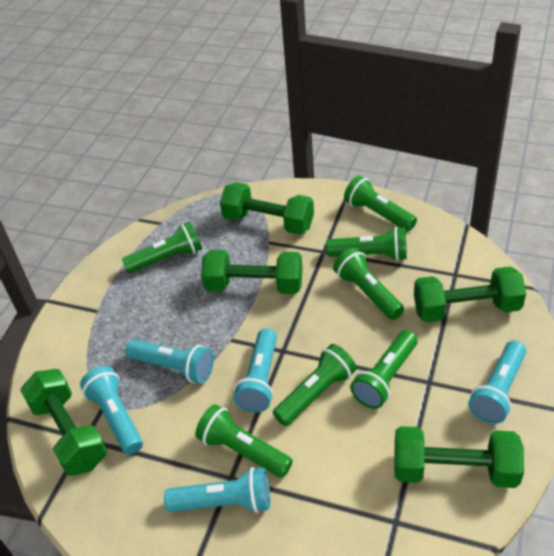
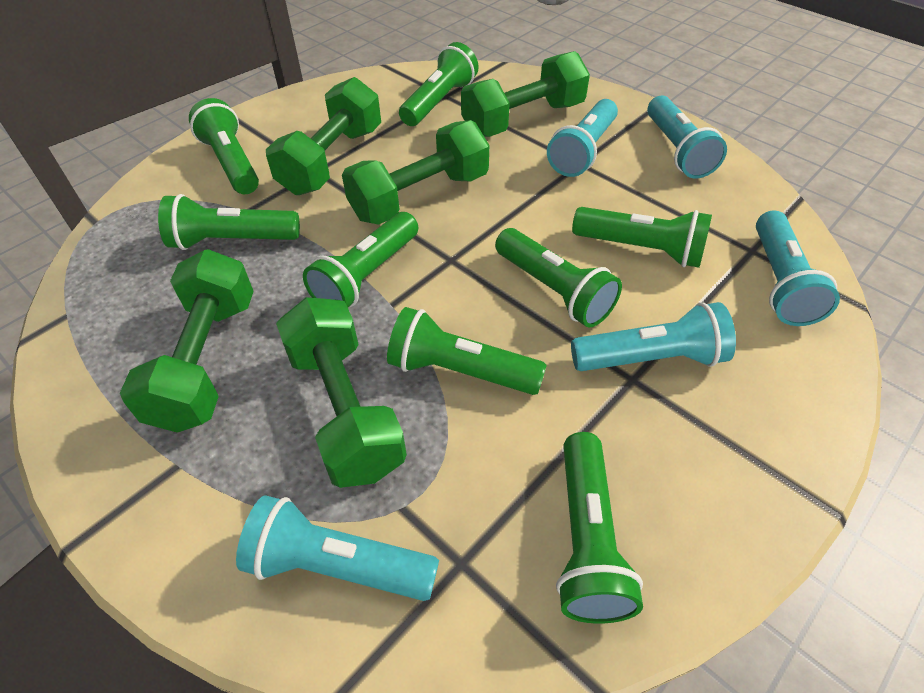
green flashlight: 7 -> 8

